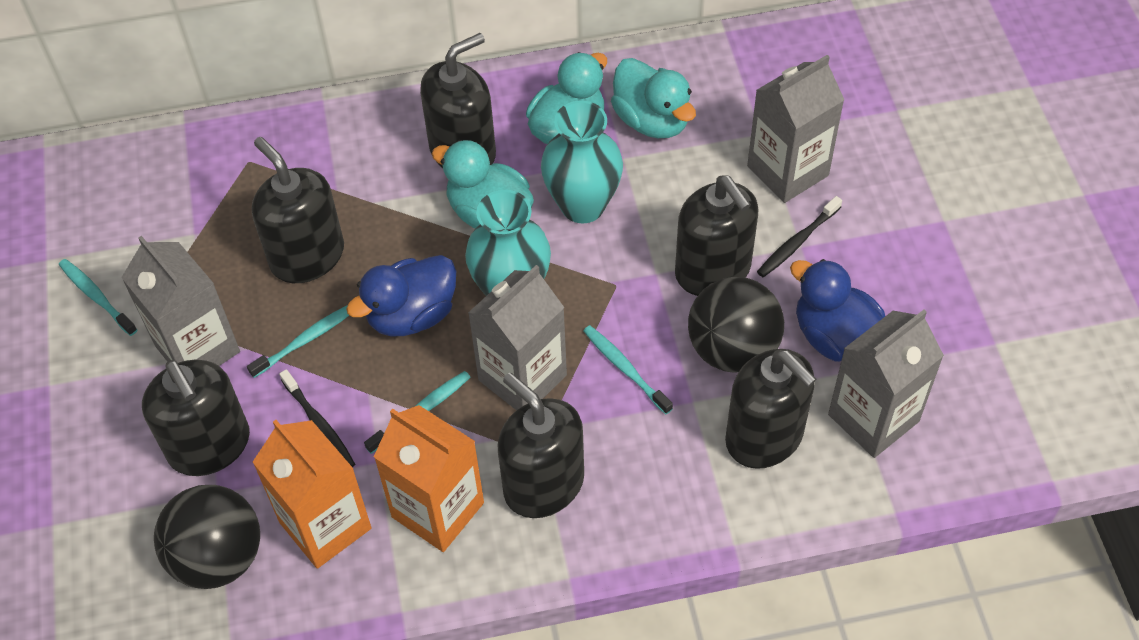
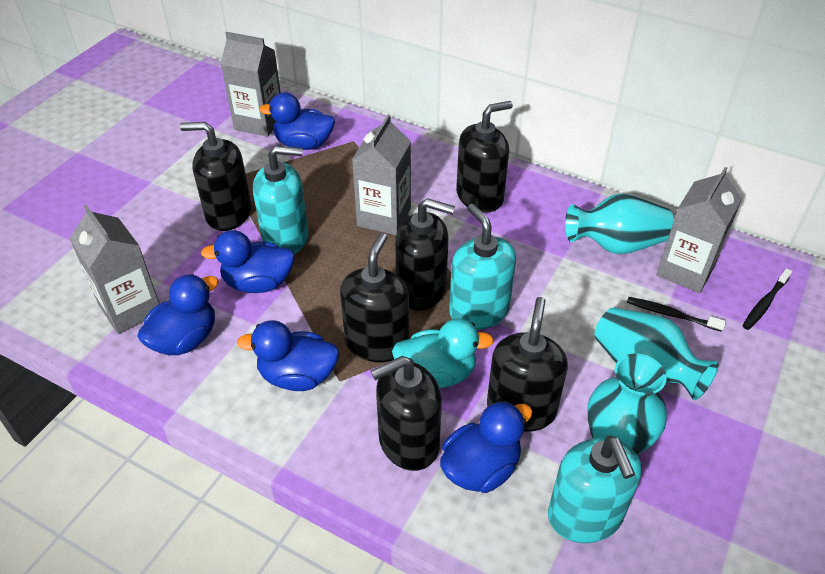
black ball: 2 -> 0
blue duck: 2 -> 5
orange carton: 2 -> 0
turquoise duck: 3 -> 1
turquoise soap dispenser: 0 -> 3
turquoise toothbrush: 4 -> 0
turquoise vase: 2 -> 3

